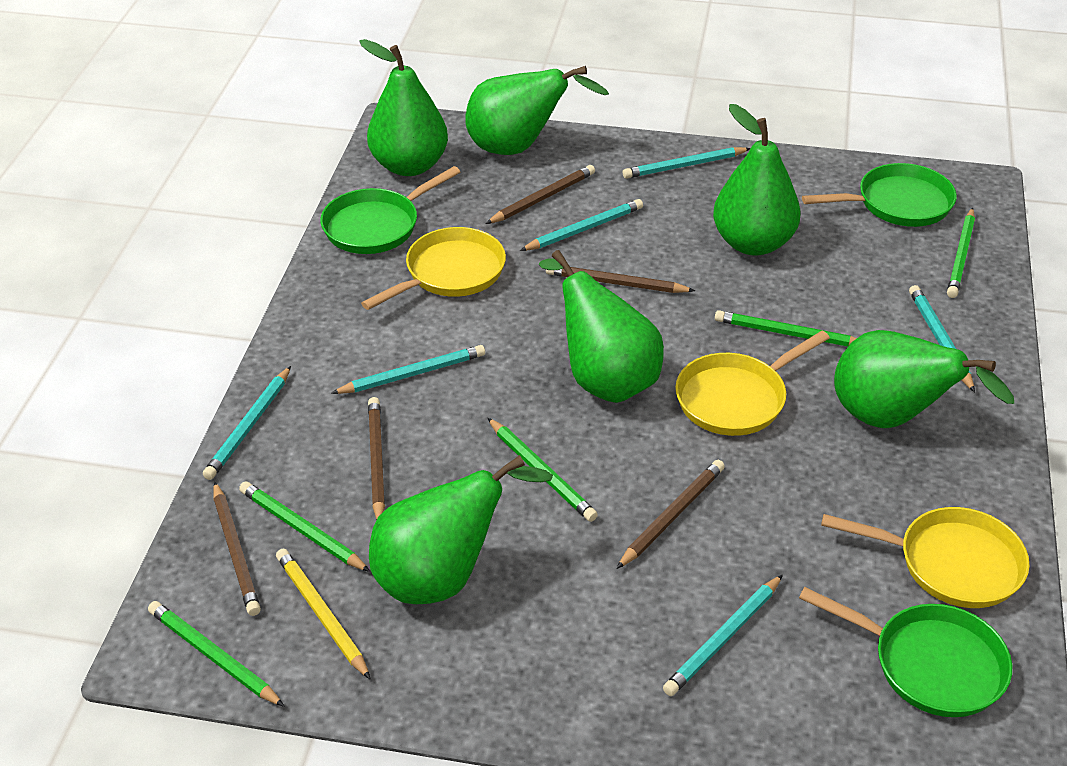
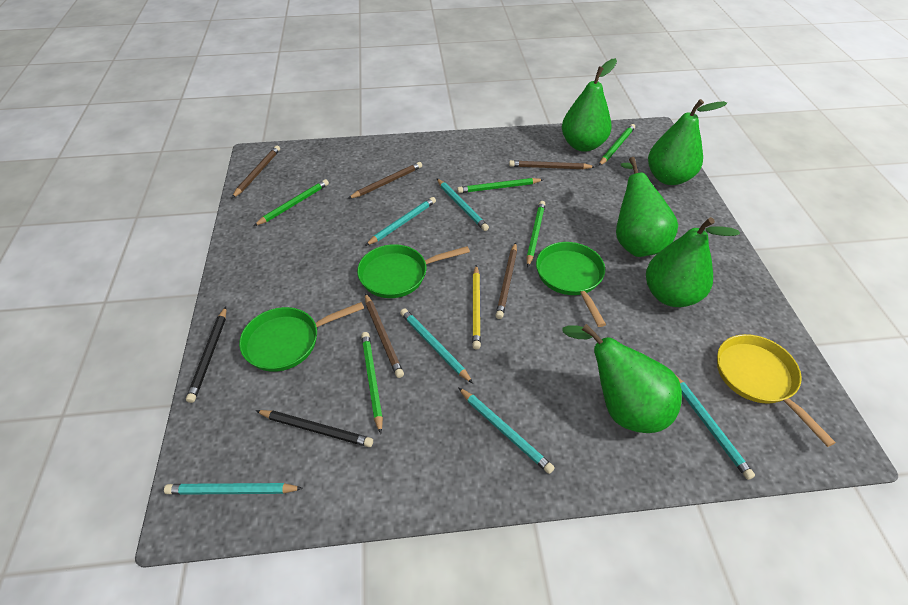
black pencil: 0 -> 2
green pear: 6 -> 5
yellow pan: 3 -> 1

